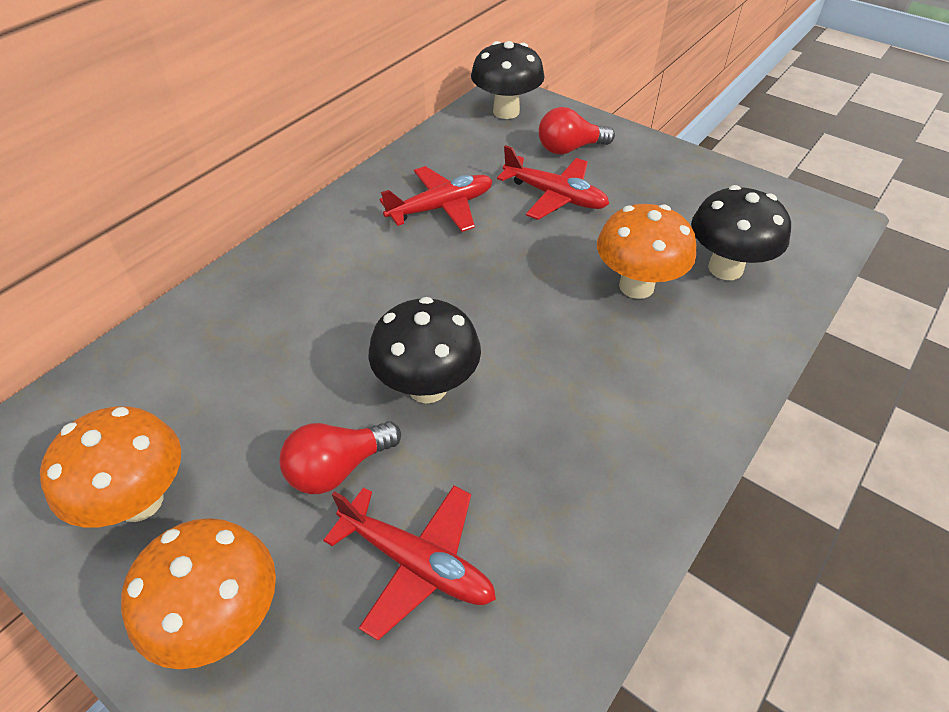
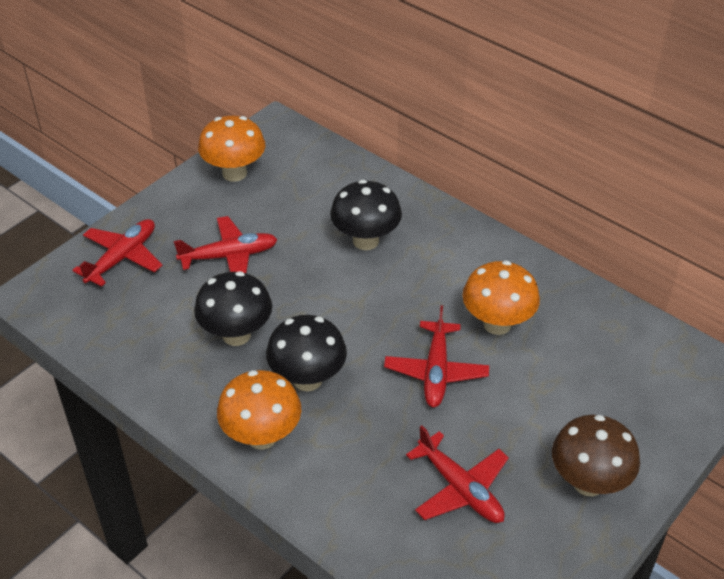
brown mushroom: 0 -> 1
red light bulb: 2 -> 0
red plane: 3 -> 4

